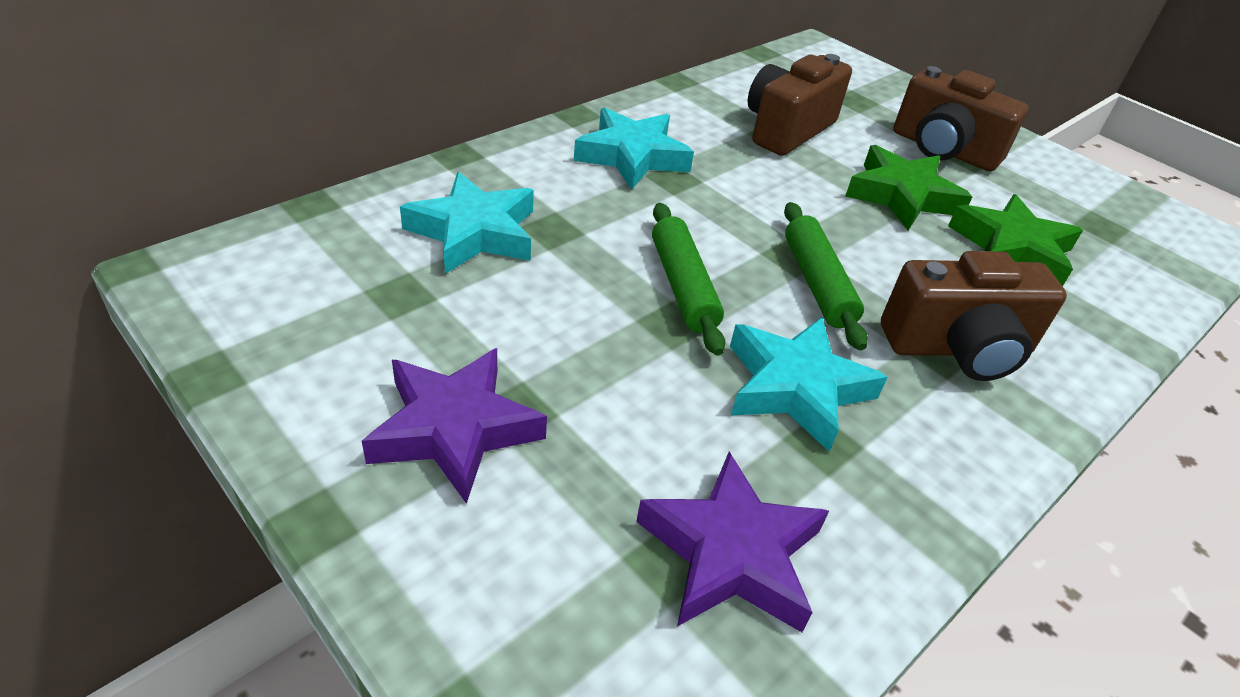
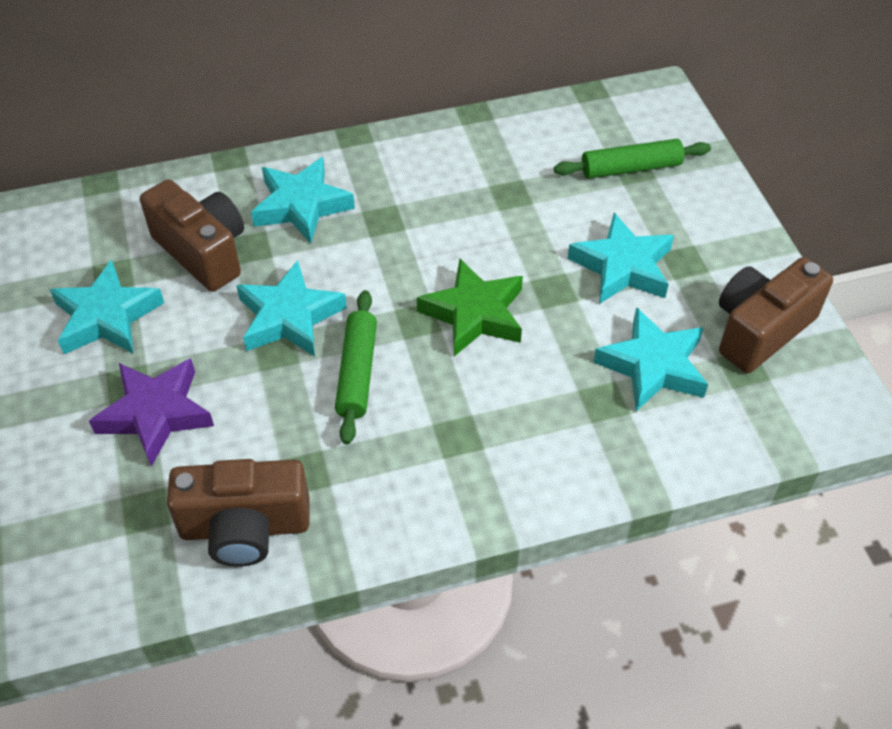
green star: 2 -> 1
purple star: 2 -> 1
turquoise star: 3 -> 5

